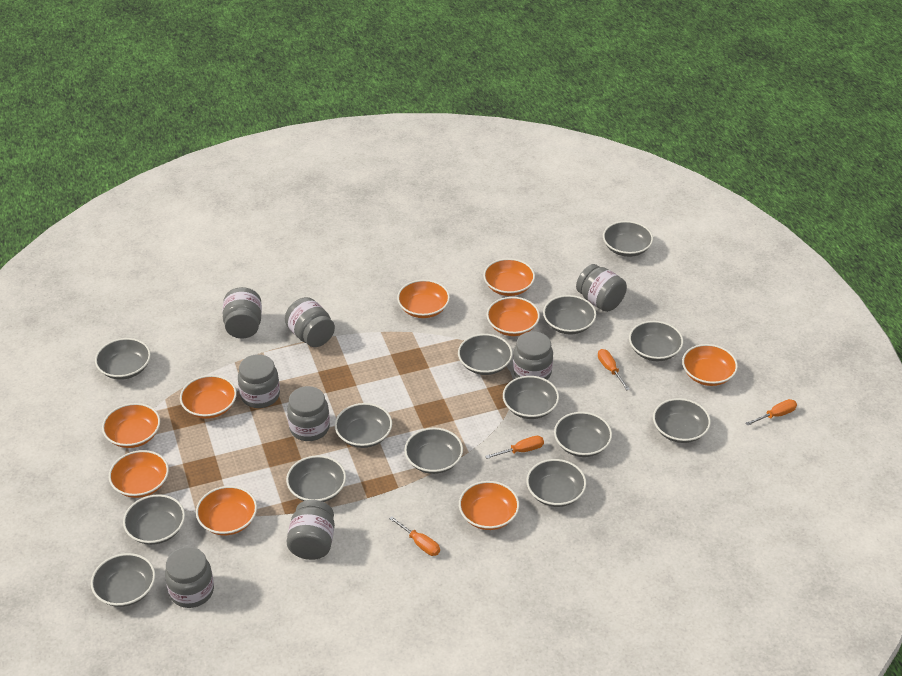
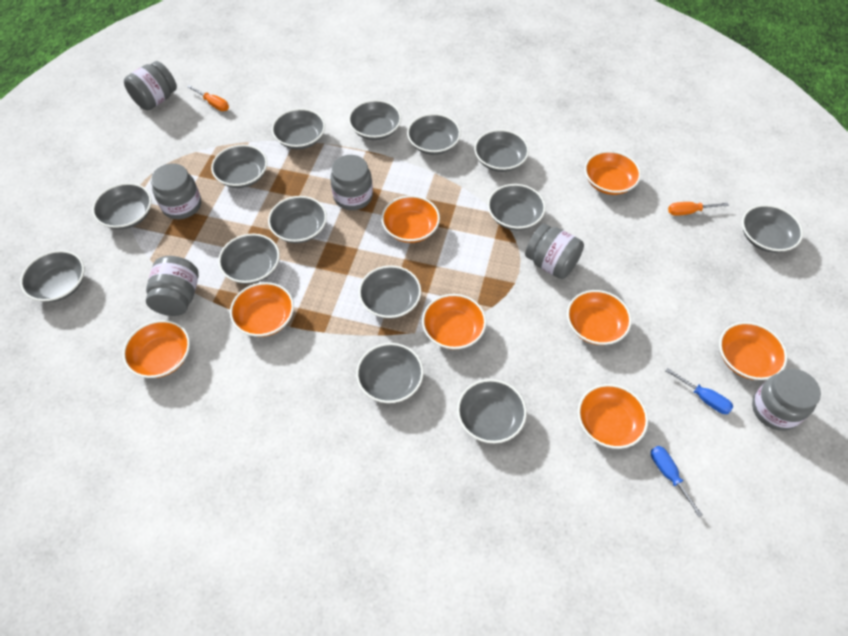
blue screwdriver: 0 -> 2
grey jar: 8 -> 6
orange bowl: 9 -> 8
orange screwdriver: 4 -> 2

